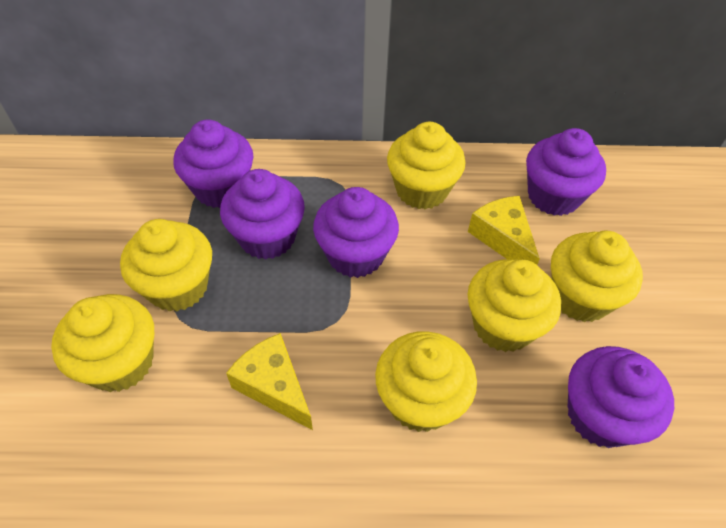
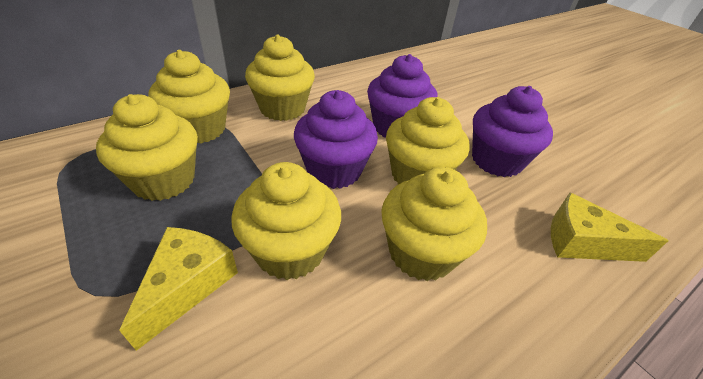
purple cupcake: 5 -> 3

